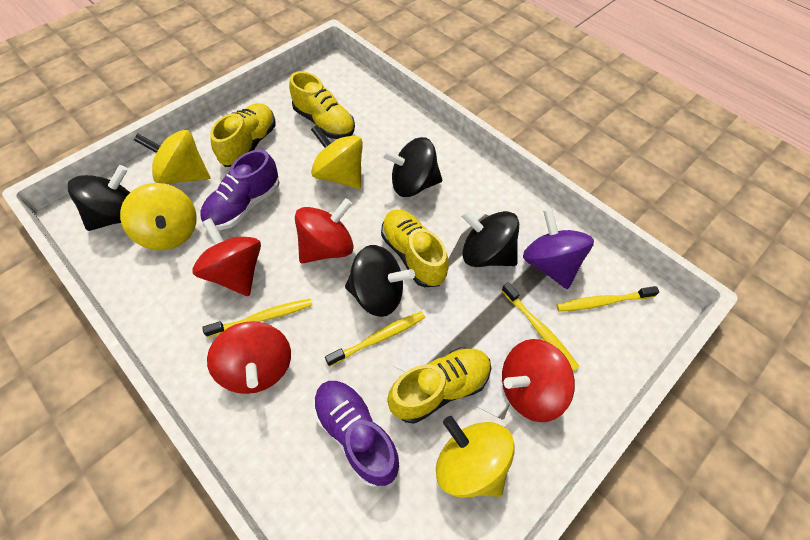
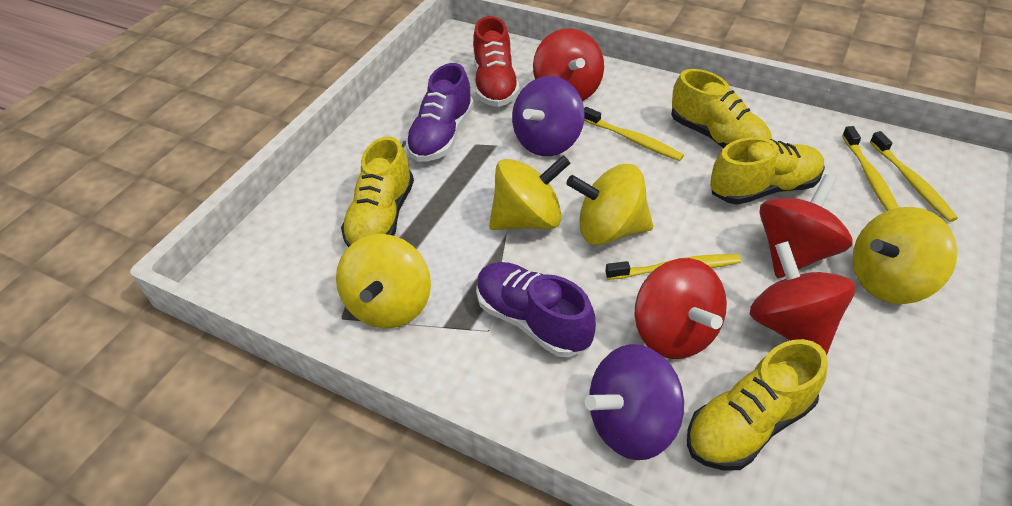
black spinning top: 4 -> 0
purple spinning top: 1 -> 2
red shoe: 0 -> 1

